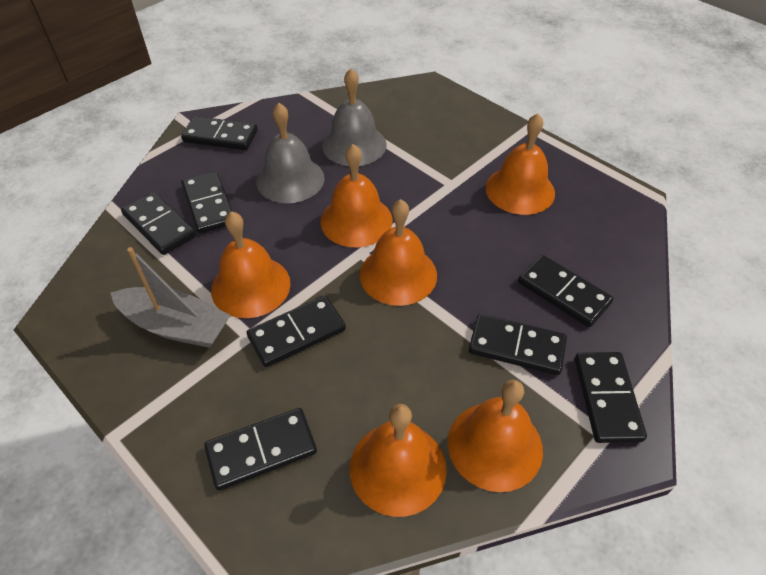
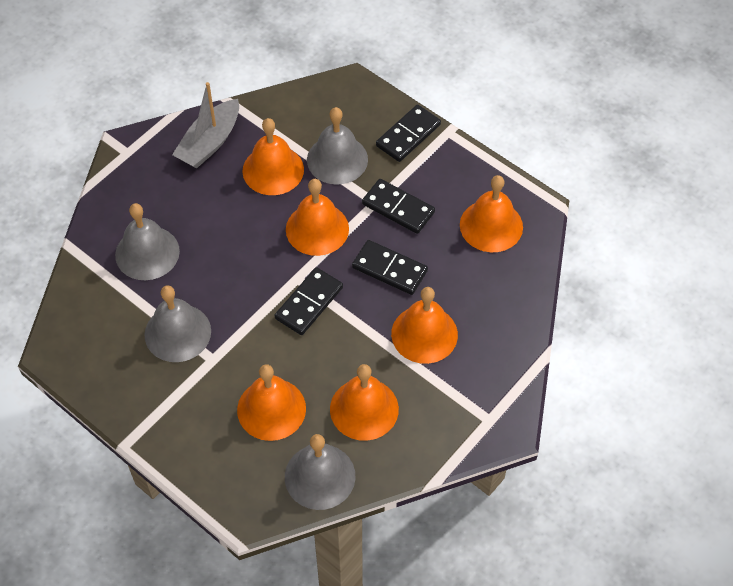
black domino: 8 -> 4
grey bell: 2 -> 4

